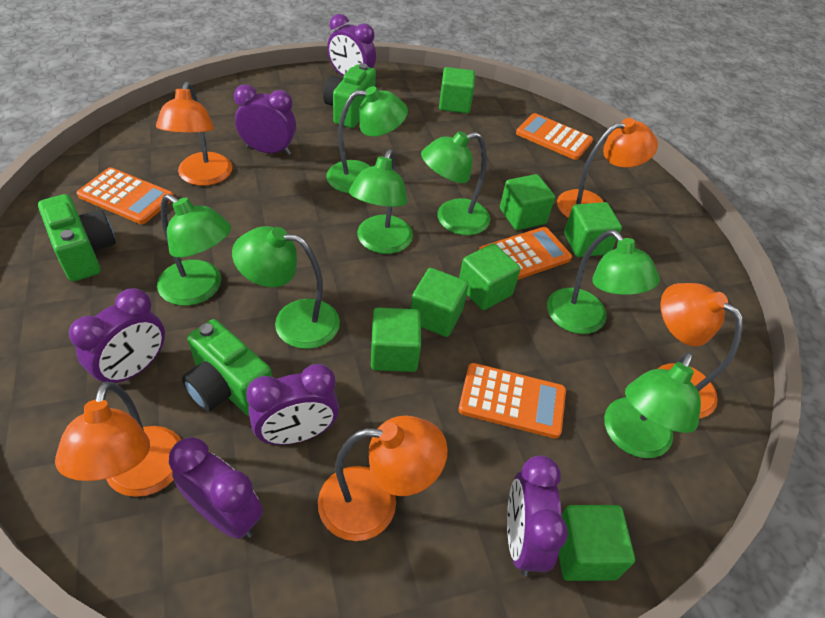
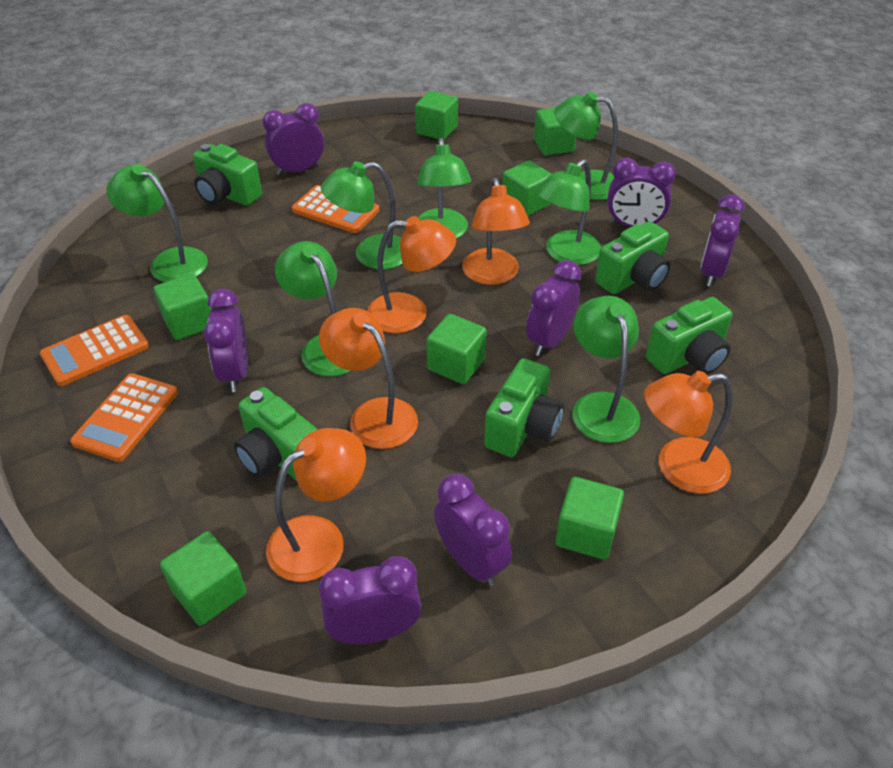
green camera: 3 -> 5
orange calculator: 4 -> 3
purple clock: 6 -> 7

